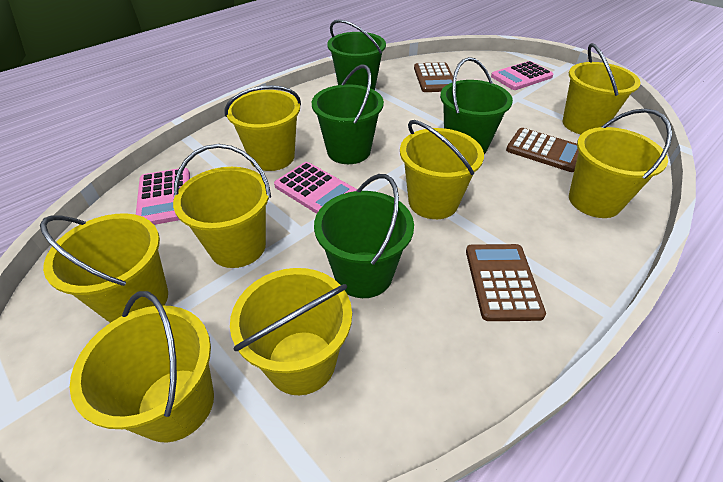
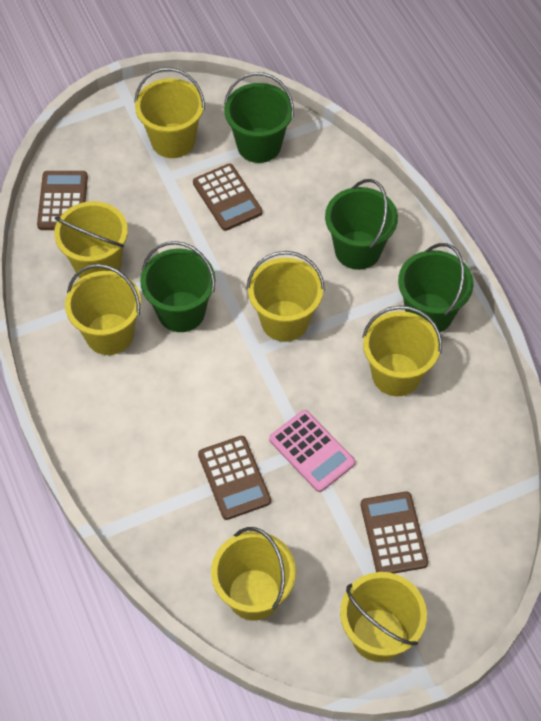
brown calculator: 3 -> 4
pink calculator: 3 -> 1
yellow bucket: 8 -> 7

